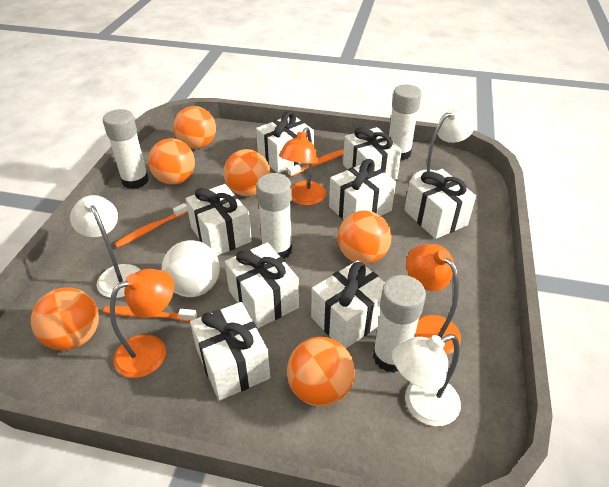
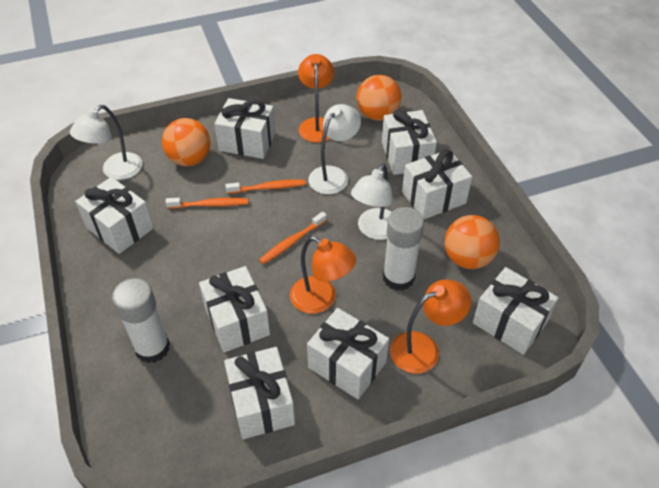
orange ball: 6 -> 3
white ball: 1 -> 0
white glue stick: 4 -> 2

